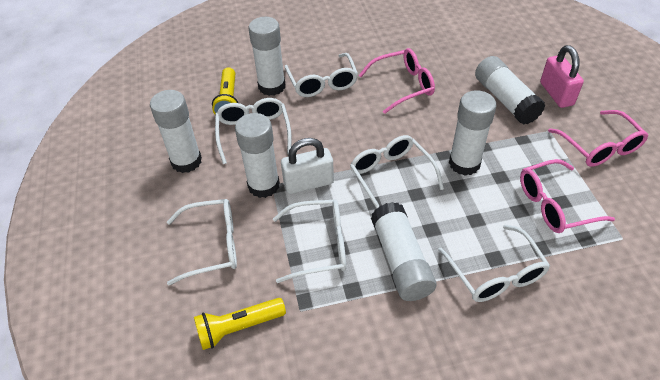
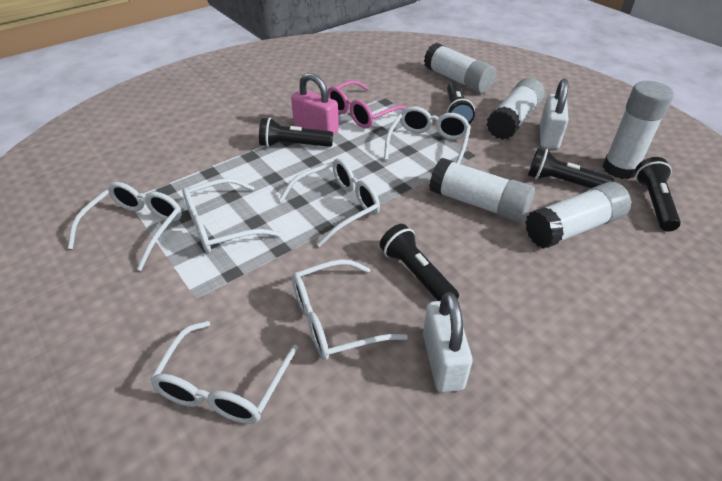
black flashlight: 0 -> 5
pink glasses: 3 -> 1
white glue stick: 6 -> 5
white padlock: 1 -> 2
yellow flashlight: 2 -> 0

